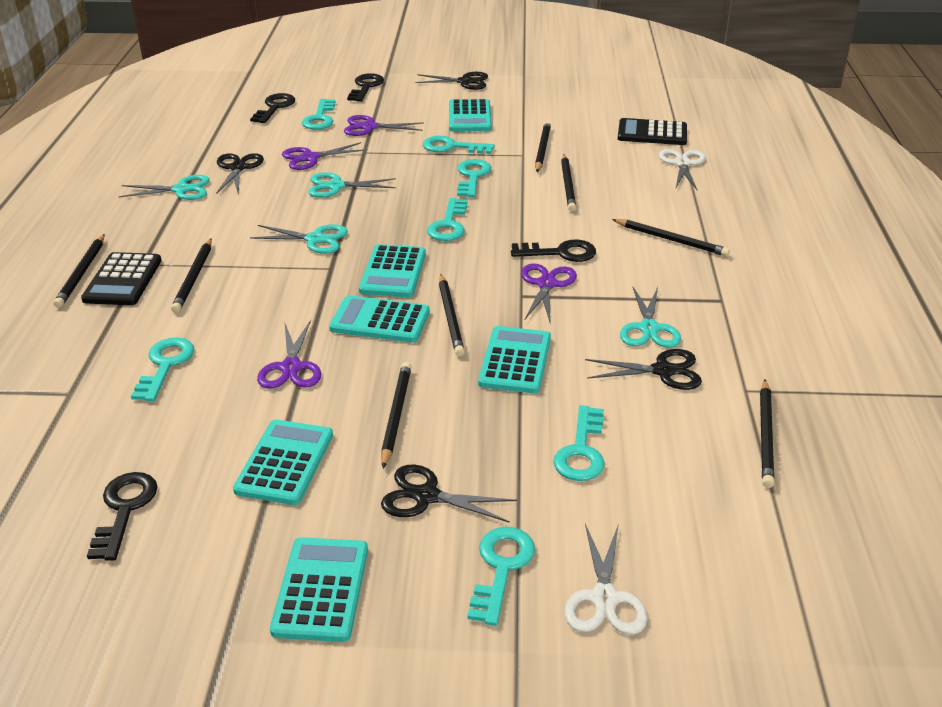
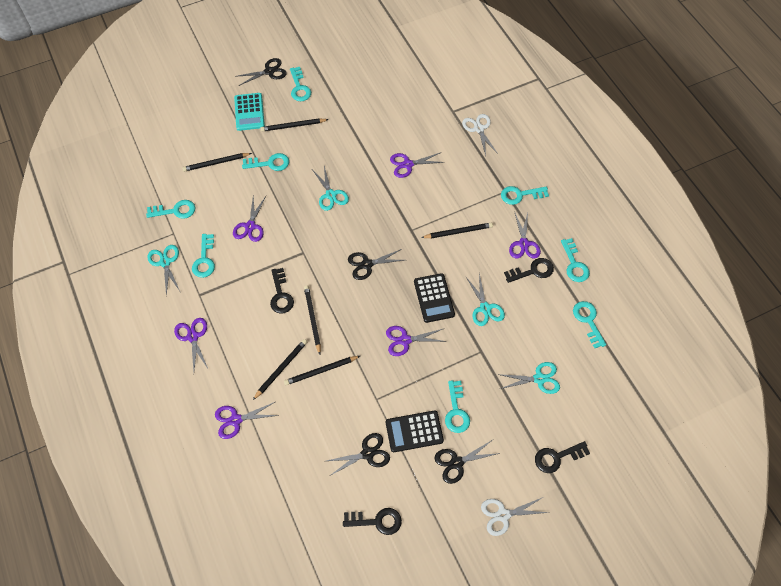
black pencil: 8 -> 6
purple scissors: 4 -> 6
turquoise calculator: 6 -> 1
turquoise key: 7 -> 8

